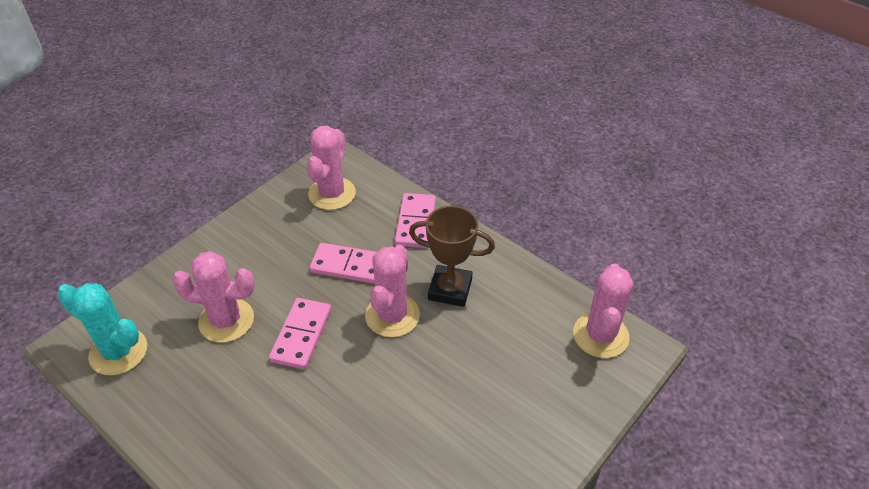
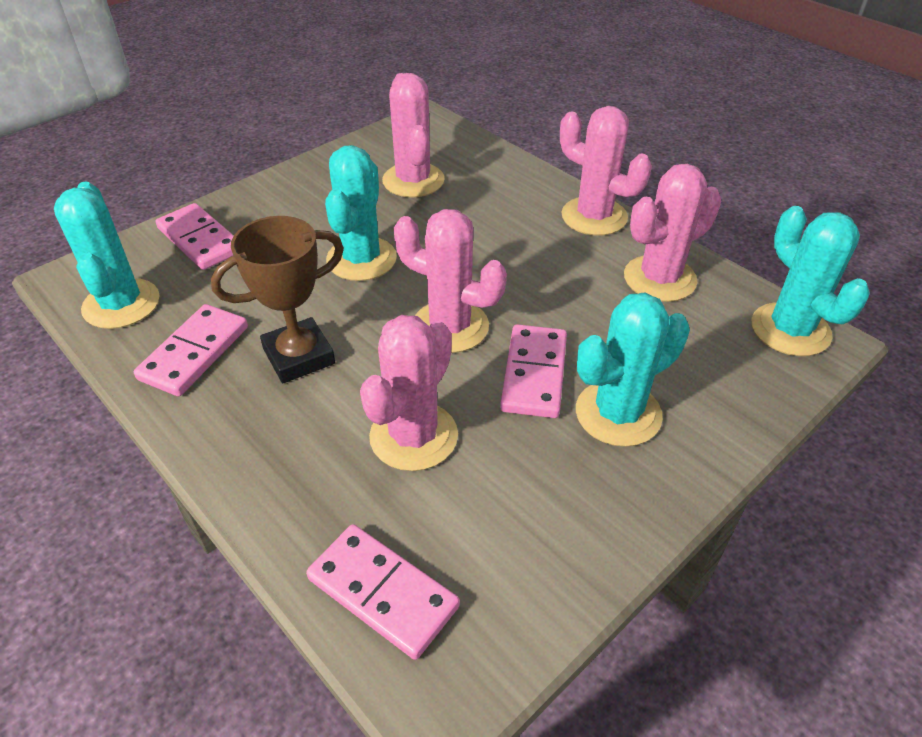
pink cactus: 4 -> 5
pink domino: 3 -> 4
turquoise cactus: 1 -> 4

